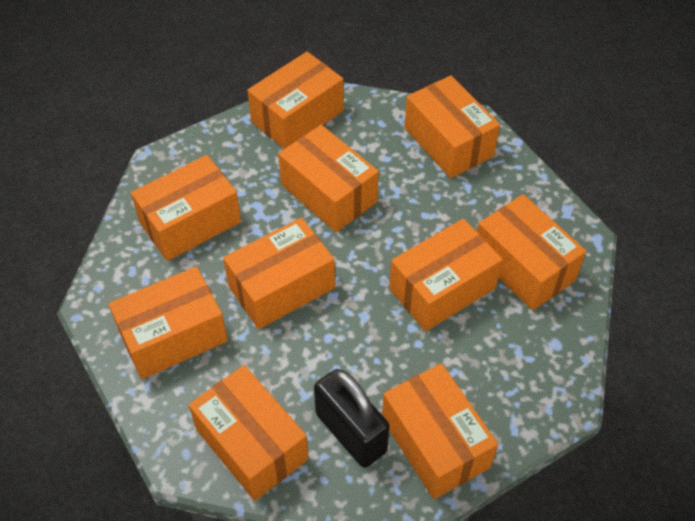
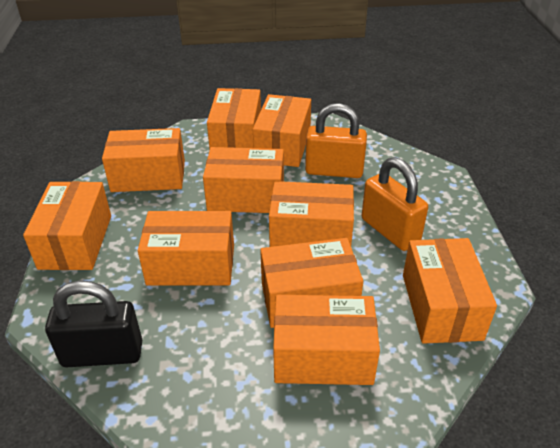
orange padlock: 0 -> 2

